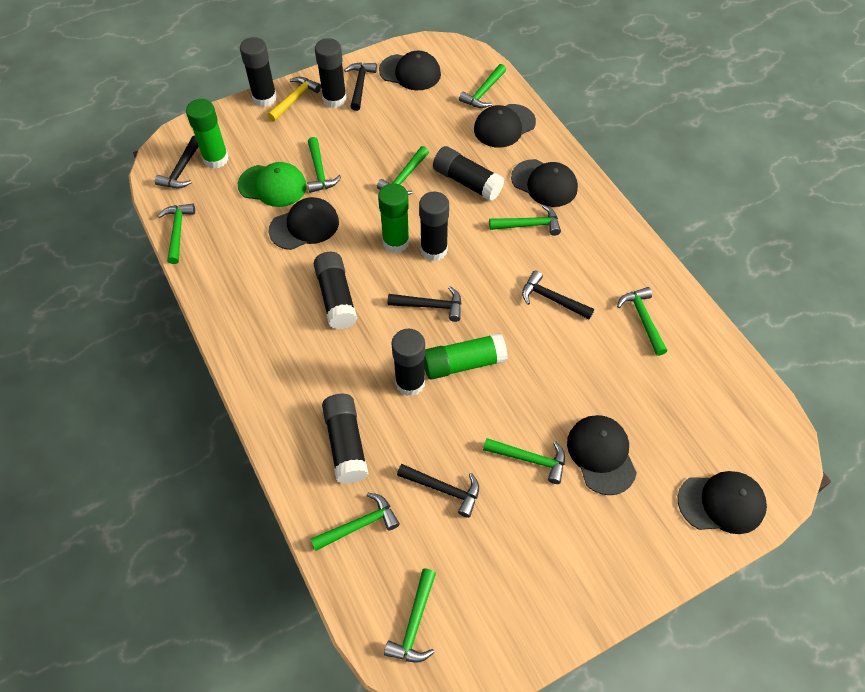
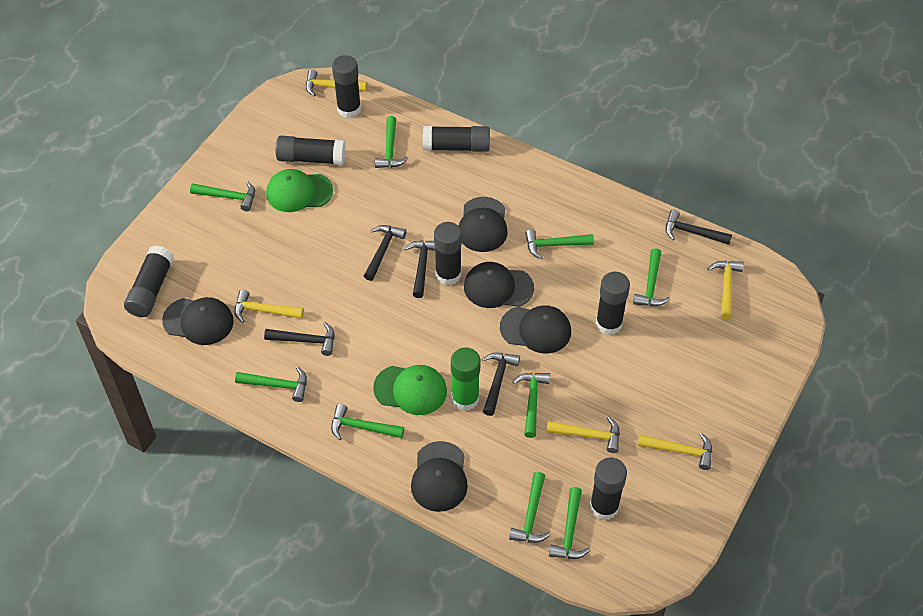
black cap: 6 -> 5
green cap: 1 -> 2
green glue stick: 3 -> 1
yellow hammer: 1 -> 5

